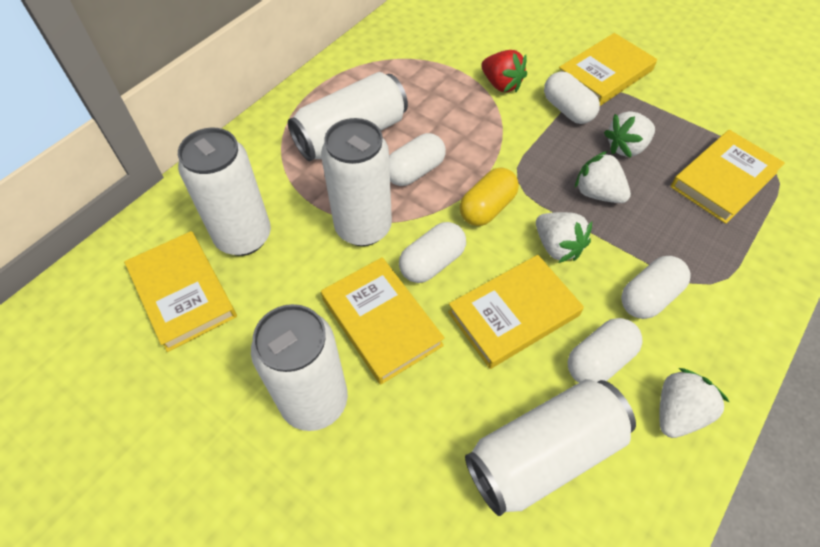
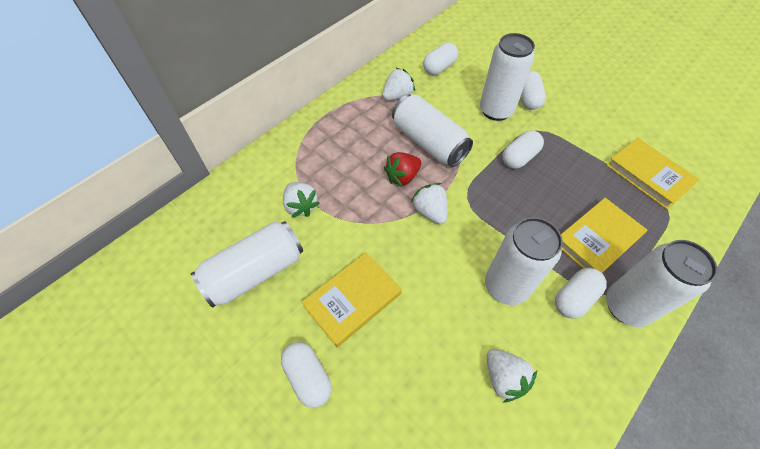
yellow book: 5 -> 3
yellow capsule: 1 -> 0

